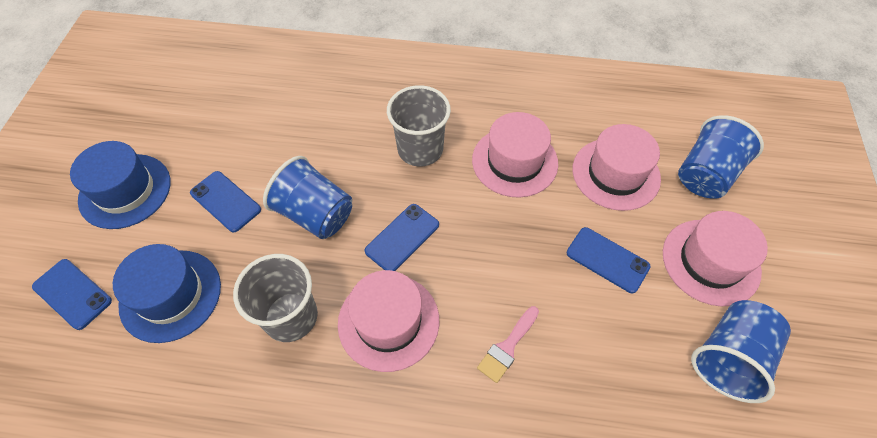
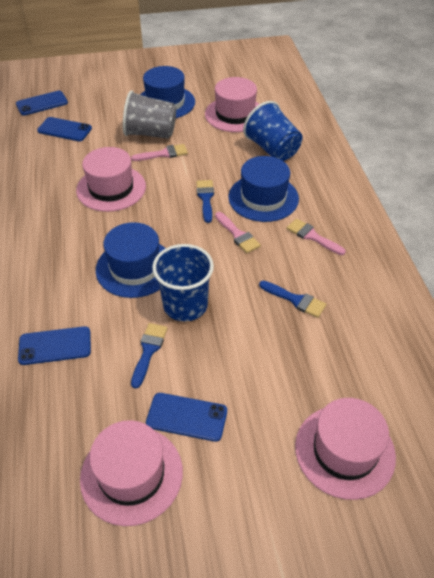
blue brush: 0 -> 3
blue cup: 3 -> 2
blue hat: 2 -> 3
grey cup: 2 -> 1
pink brush: 1 -> 3

